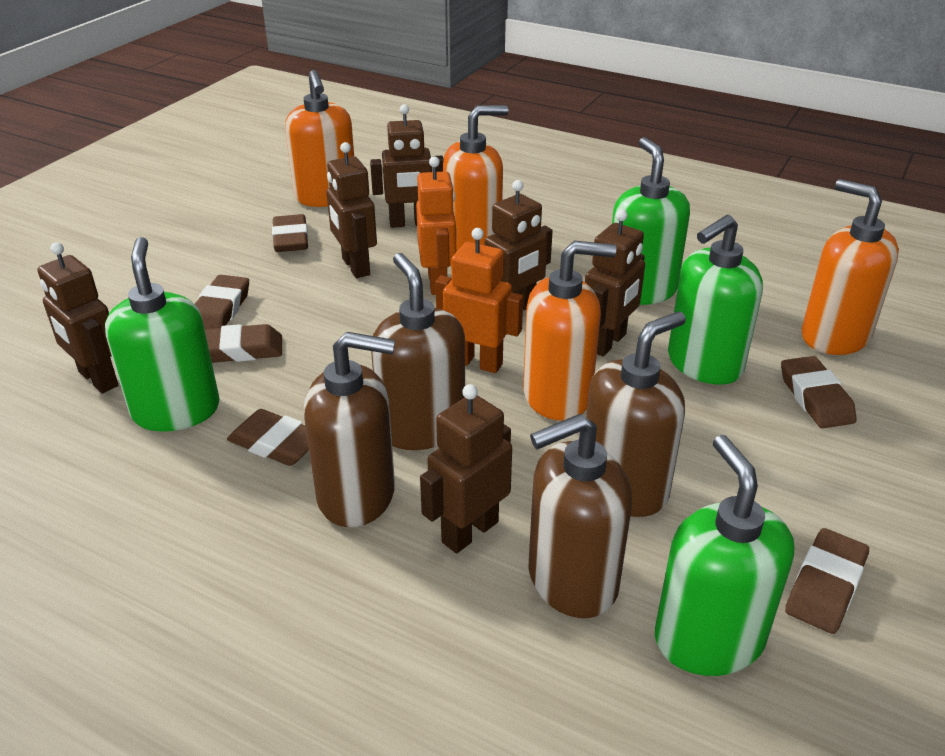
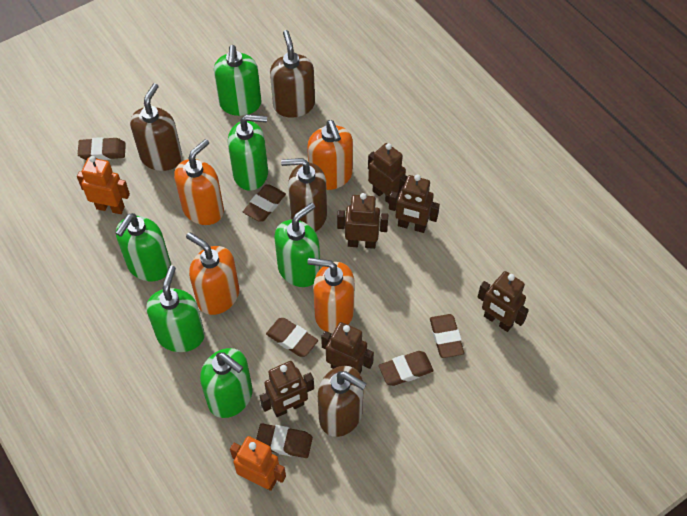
green soap dispenser: 4 -> 6

